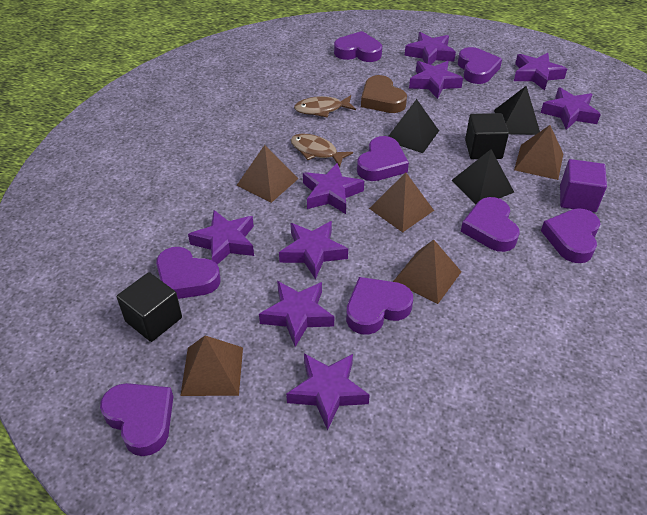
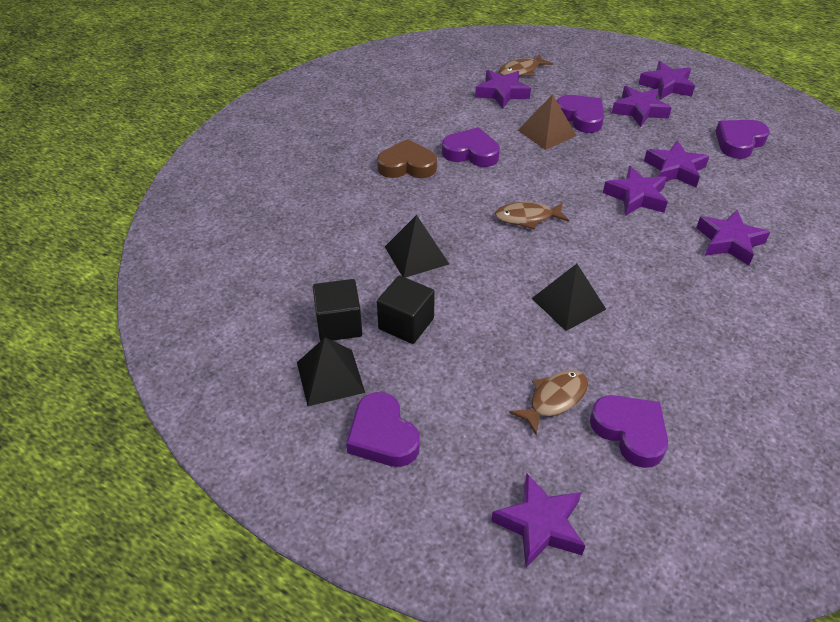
brown fish: 2 -> 3
brown pyramid: 5 -> 1
purple cube: 1 -> 0
purple heart: 8 -> 5
purple star: 9 -> 7

